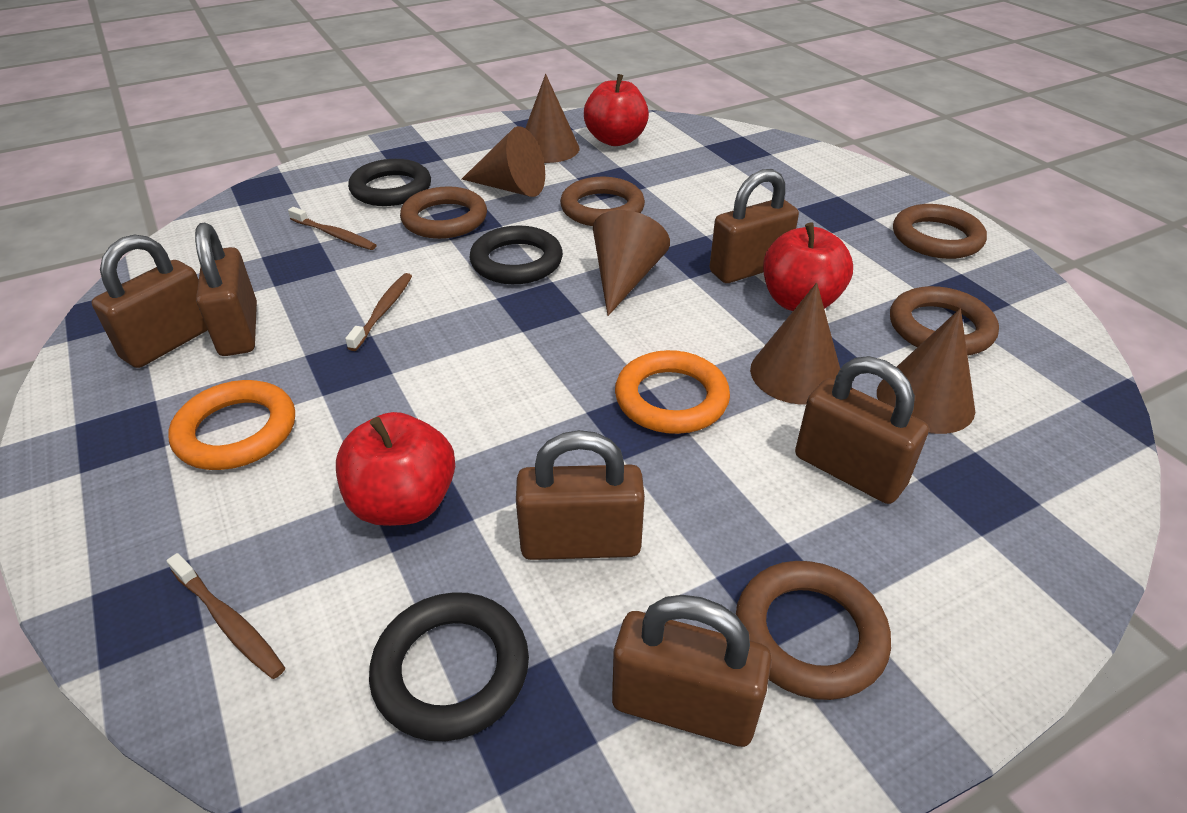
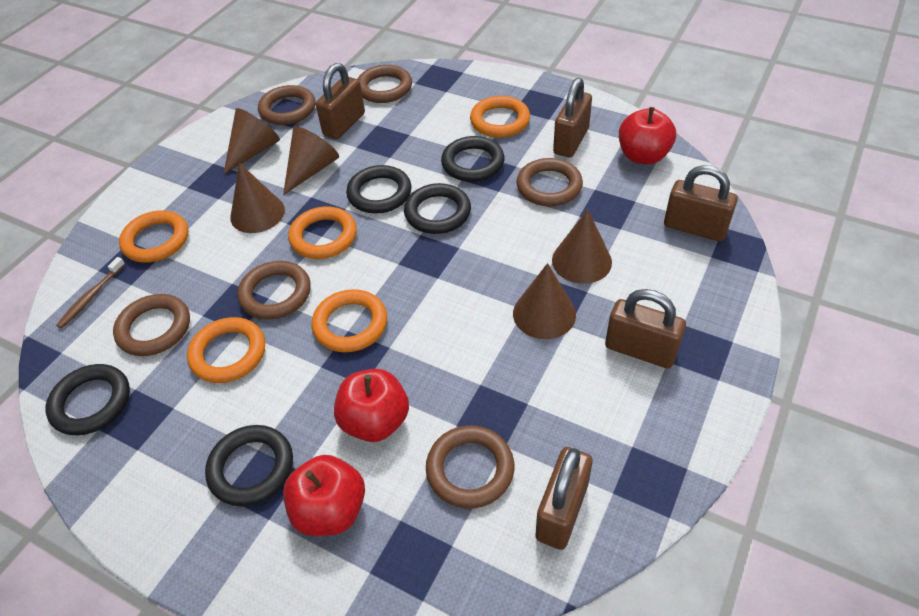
black ring: 3 -> 5
brown padlock: 6 -> 5
brown ring: 5 -> 6
brown toothbrush: 3 -> 1
orange ring: 2 -> 5

